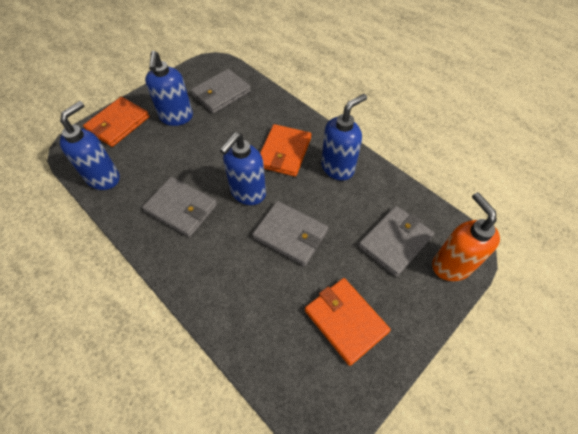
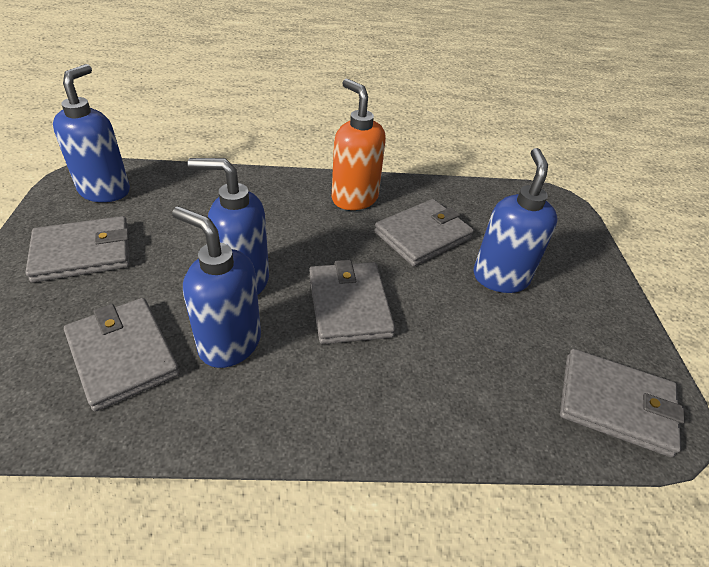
grey wallet: 4 -> 5
orange wallet: 3 -> 0

